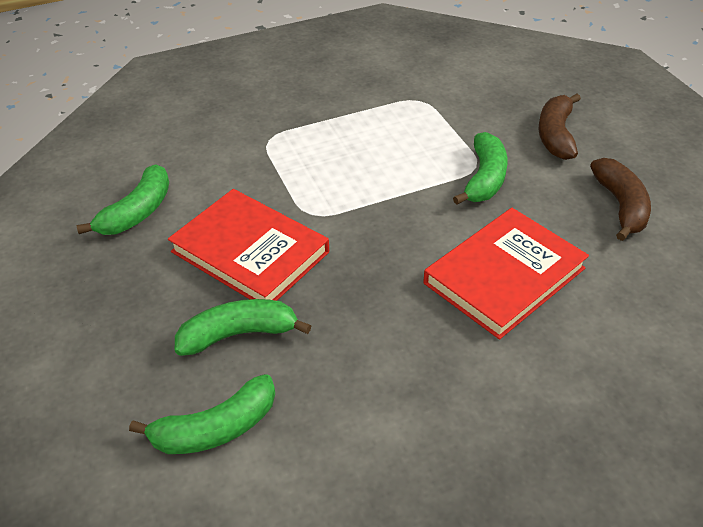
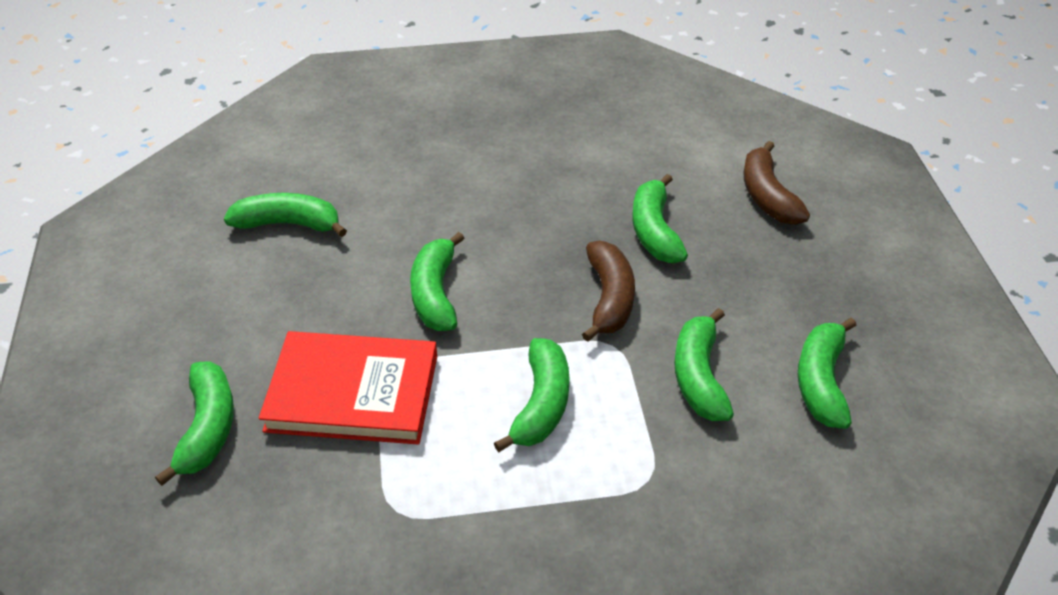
green banana: 4 -> 7
red book: 2 -> 1

